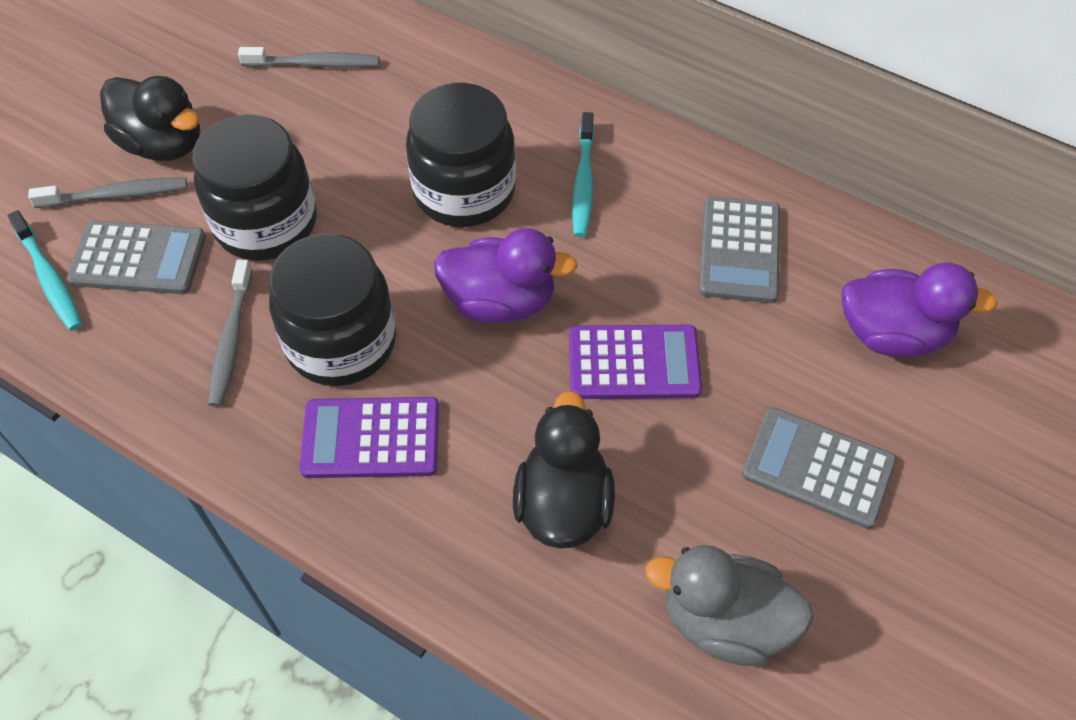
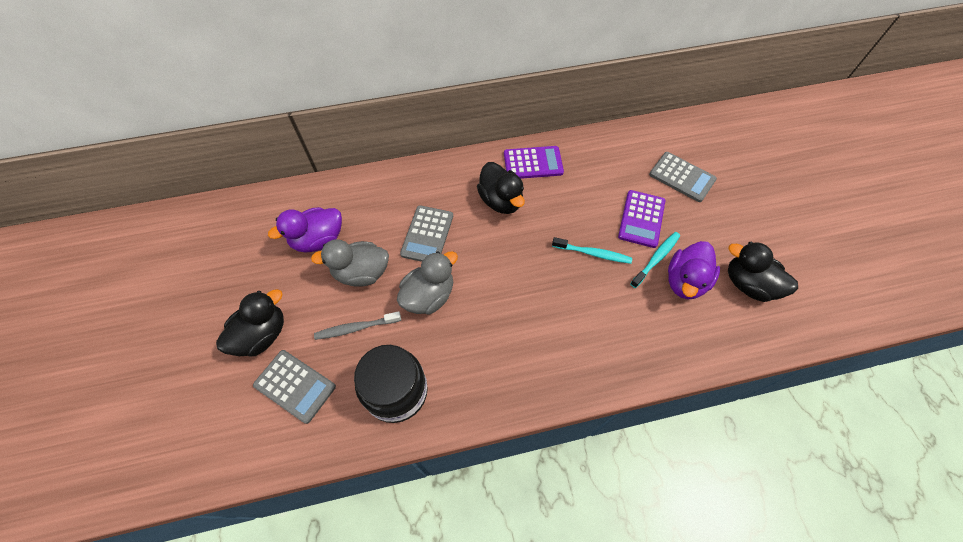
black duck: 2 -> 3
black jar: 3 -> 1
grey duck: 1 -> 2
grey toothbrush: 3 -> 1

